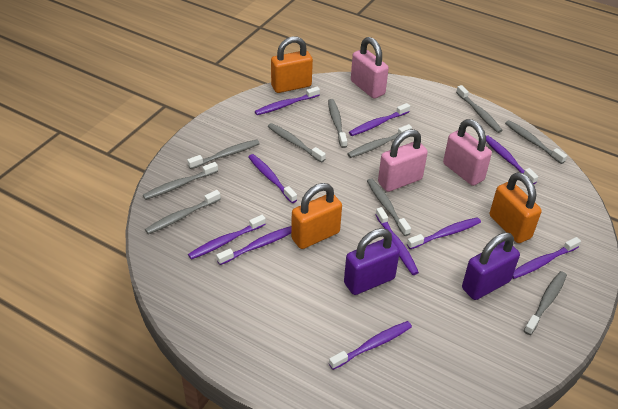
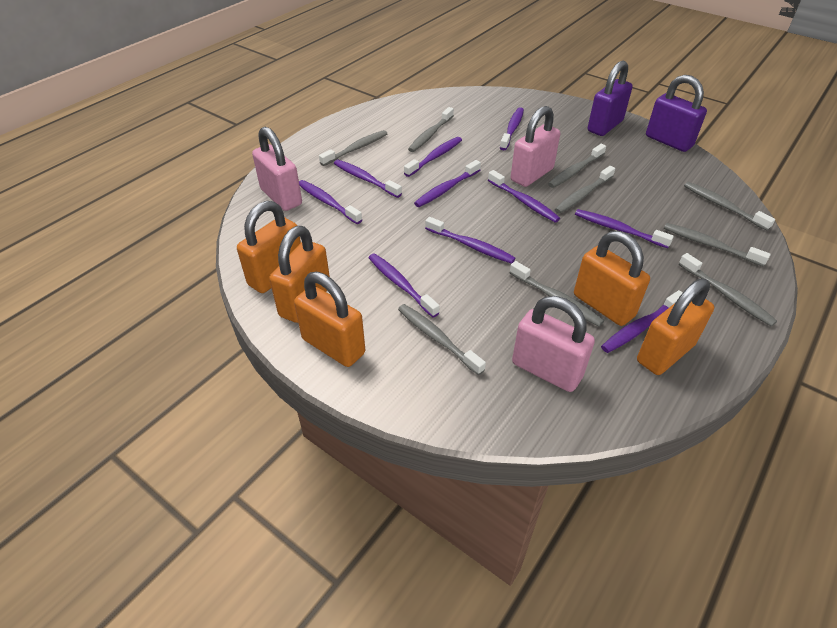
grey toothbrush: 10 -> 9
orange padlock: 3 -> 5

